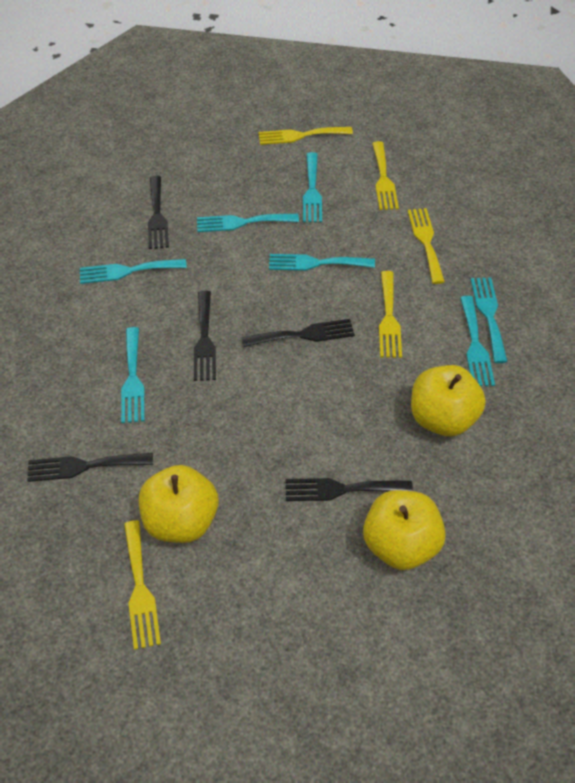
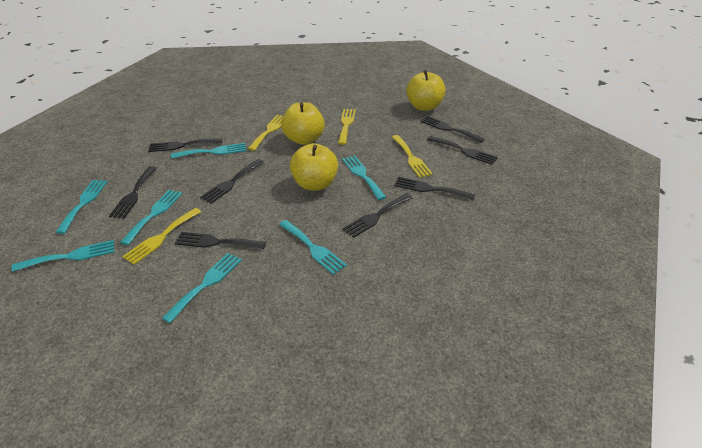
black fork: 5 -> 8
yellow fork: 5 -> 4

